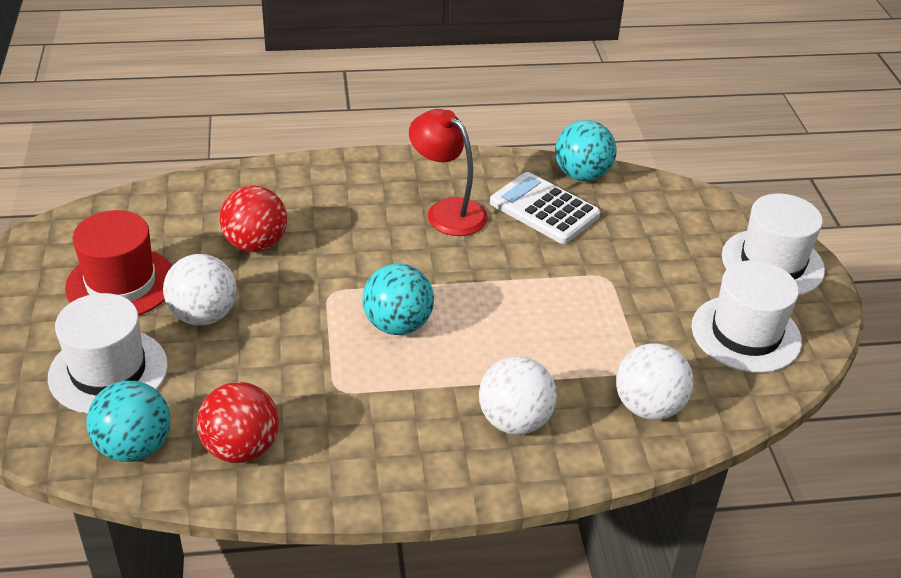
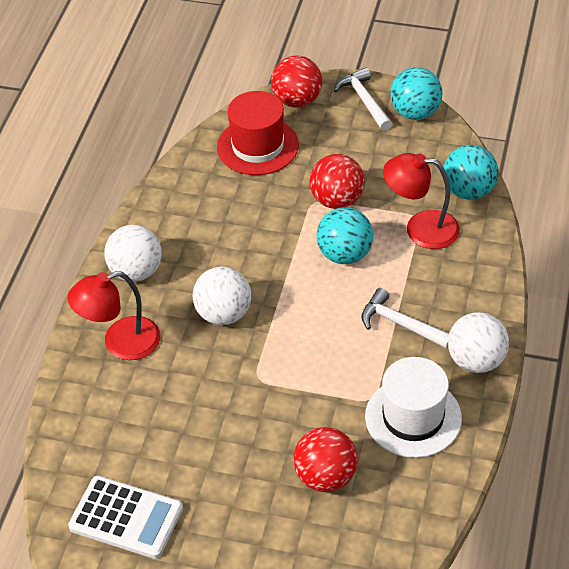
red ball: 2 -> 3
red lamp: 1 -> 2
white hammer: 0 -> 2
white hat: 3 -> 1

